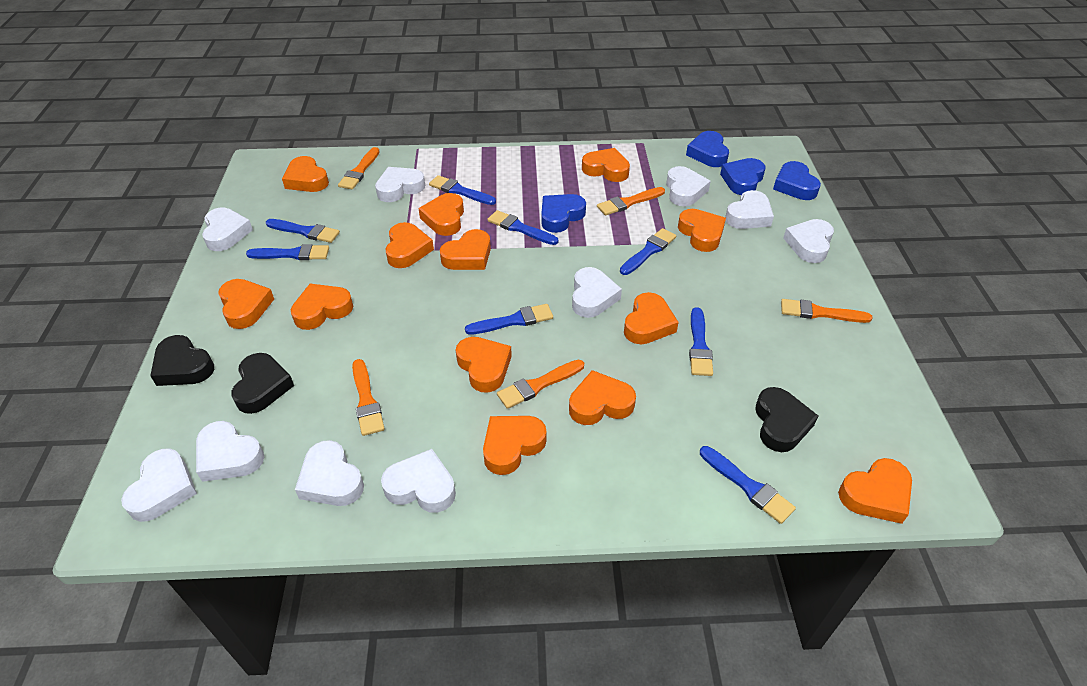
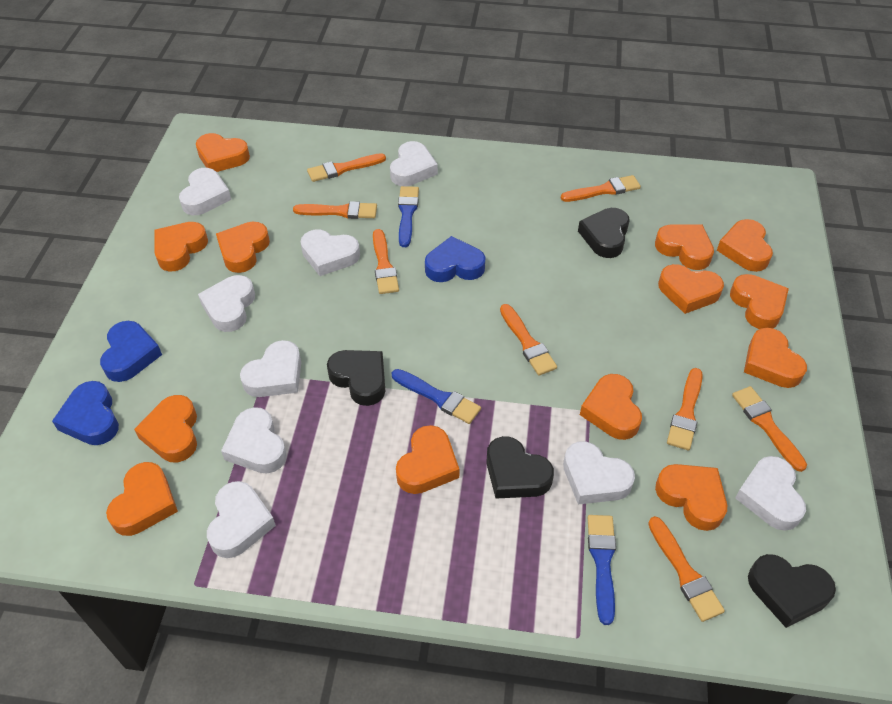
black heart: 3 -> 4
blue brush: 8 -> 3
blue heart: 4 -> 3
orange brush: 5 -> 8
white heart: 10 -> 9

